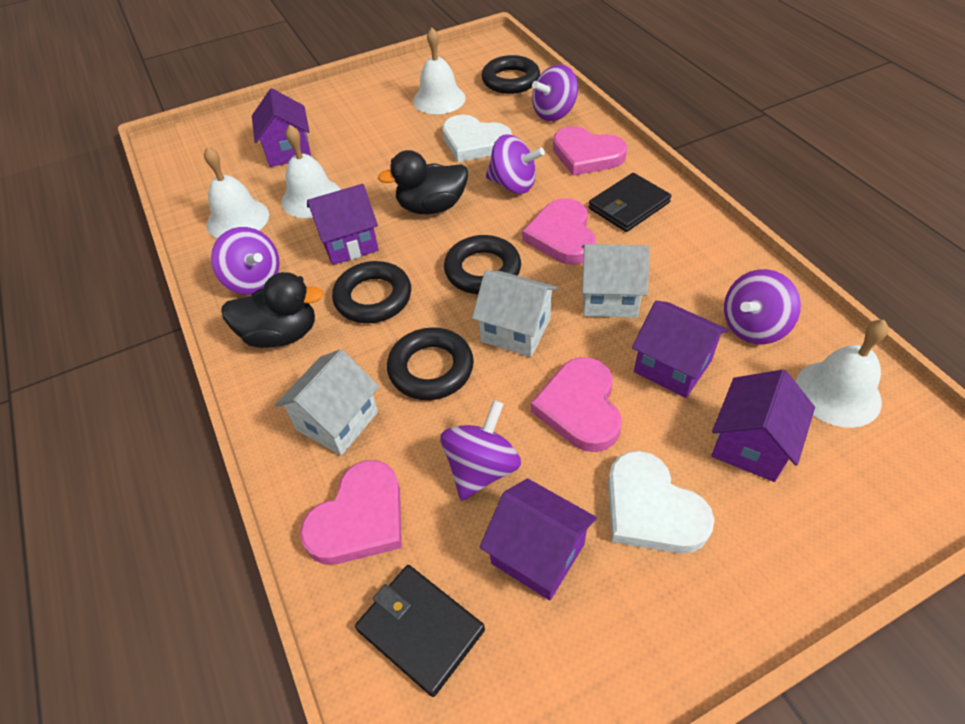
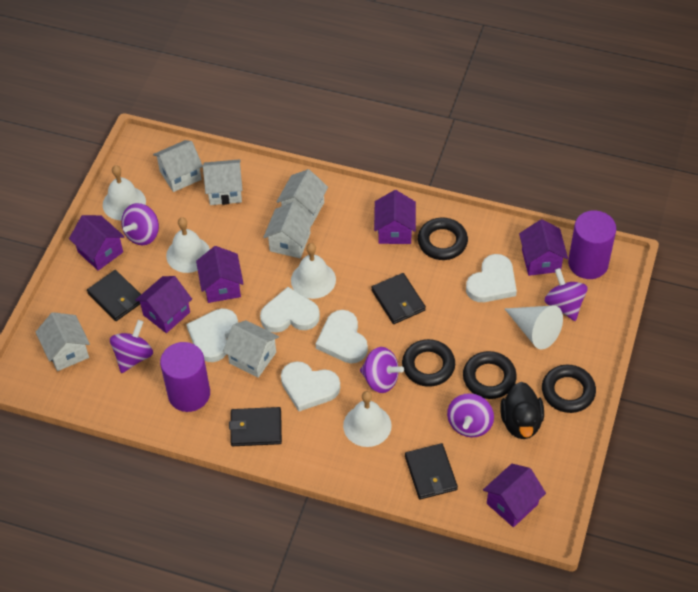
black duck: 2 -> 1
black wallet: 2 -> 4
pink heart: 4 -> 0
purple cylinder: 0 -> 2
purple house: 5 -> 6
white cone: 0 -> 1
white heart: 2 -> 5
white house: 3 -> 6

